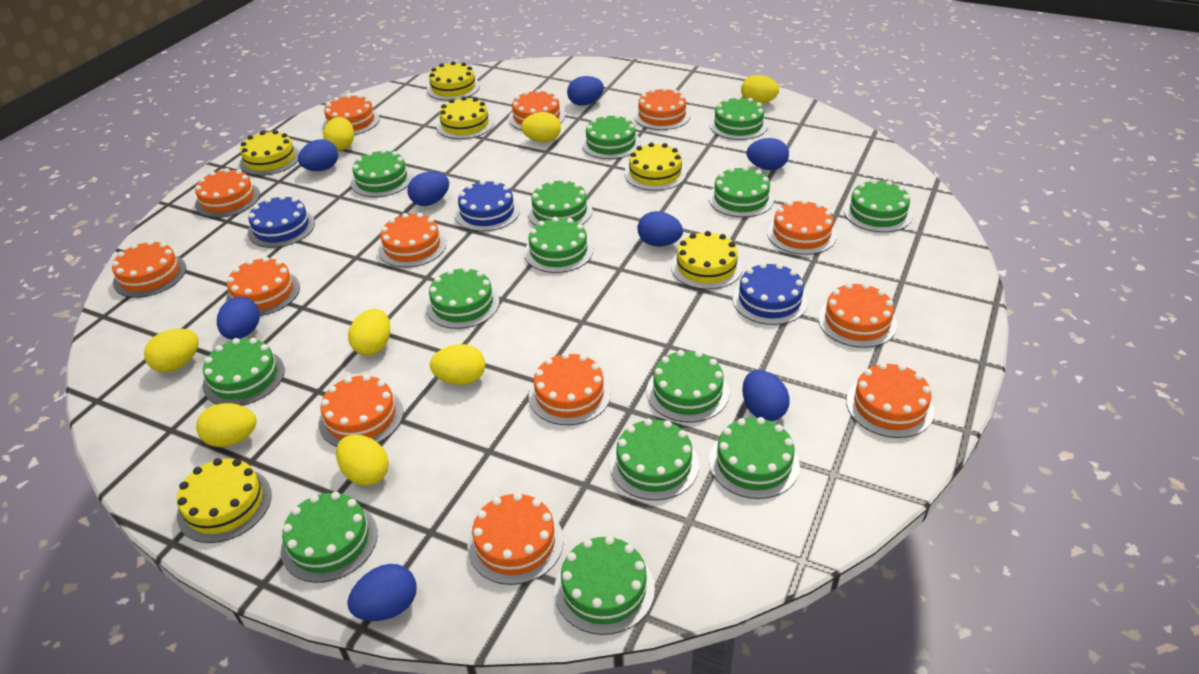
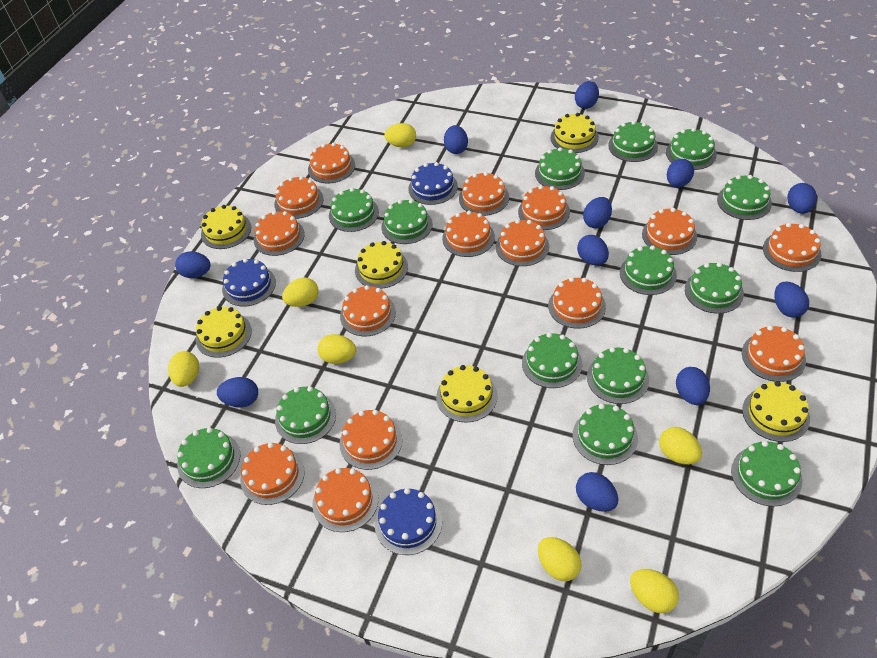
blue egg: 8 -> 11
orange cake: 13 -> 15
yellow egg: 8 -> 7

